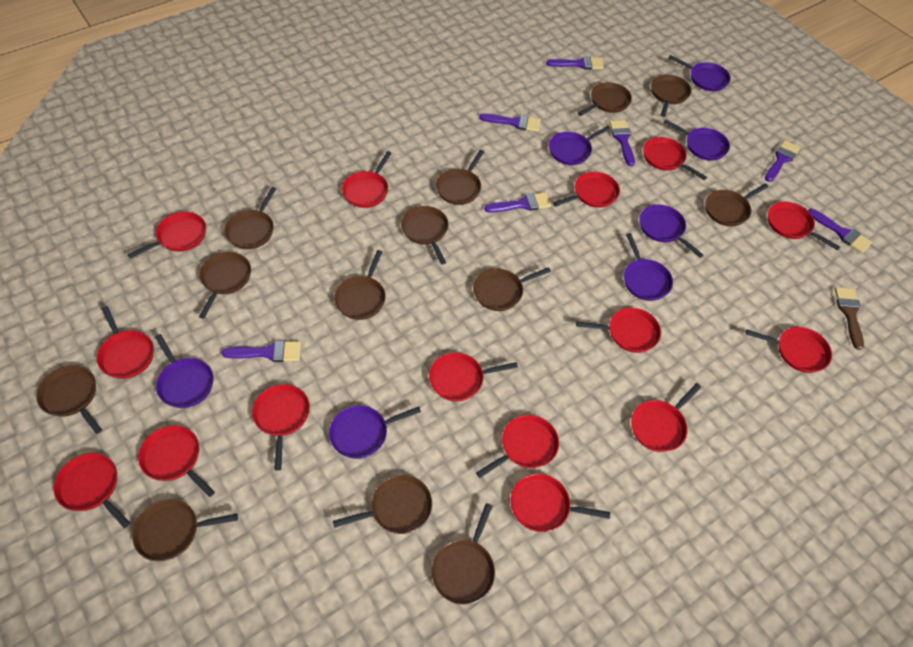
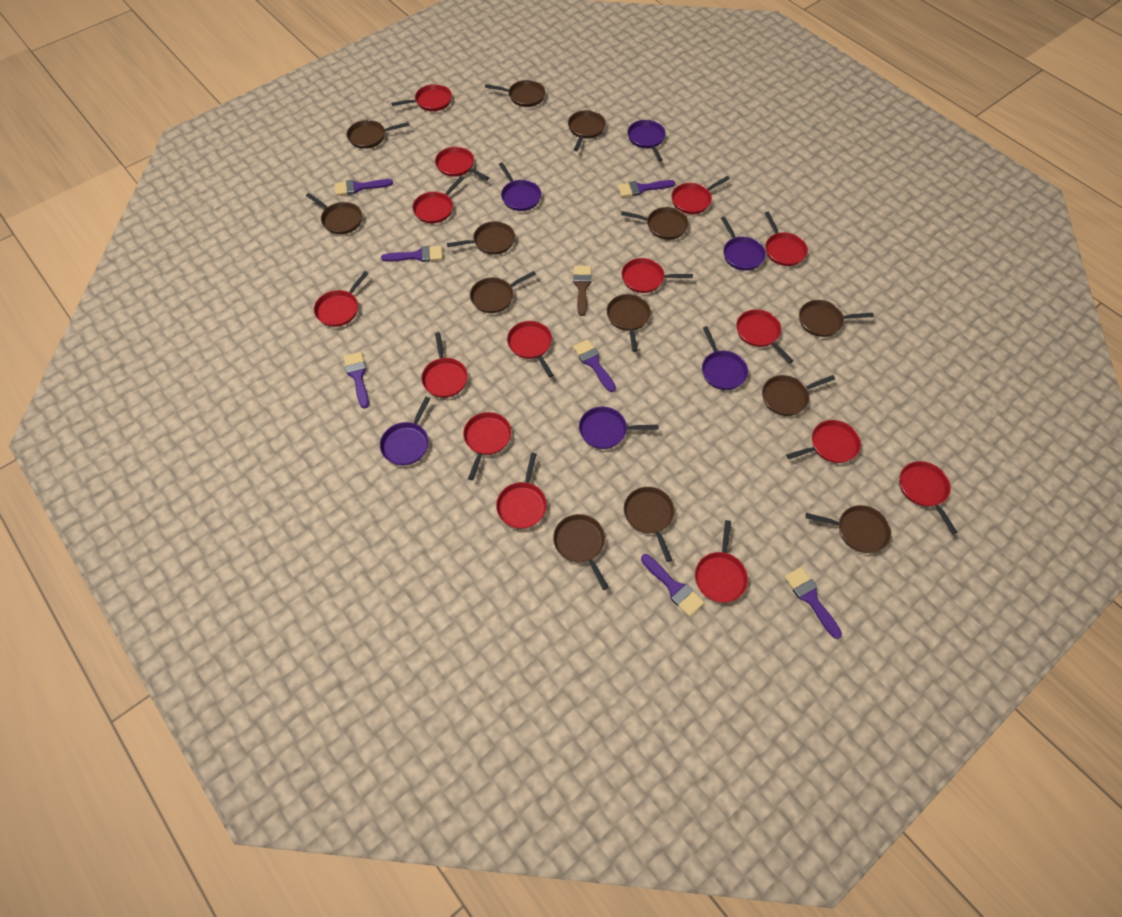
purple pan: 7 -> 6

